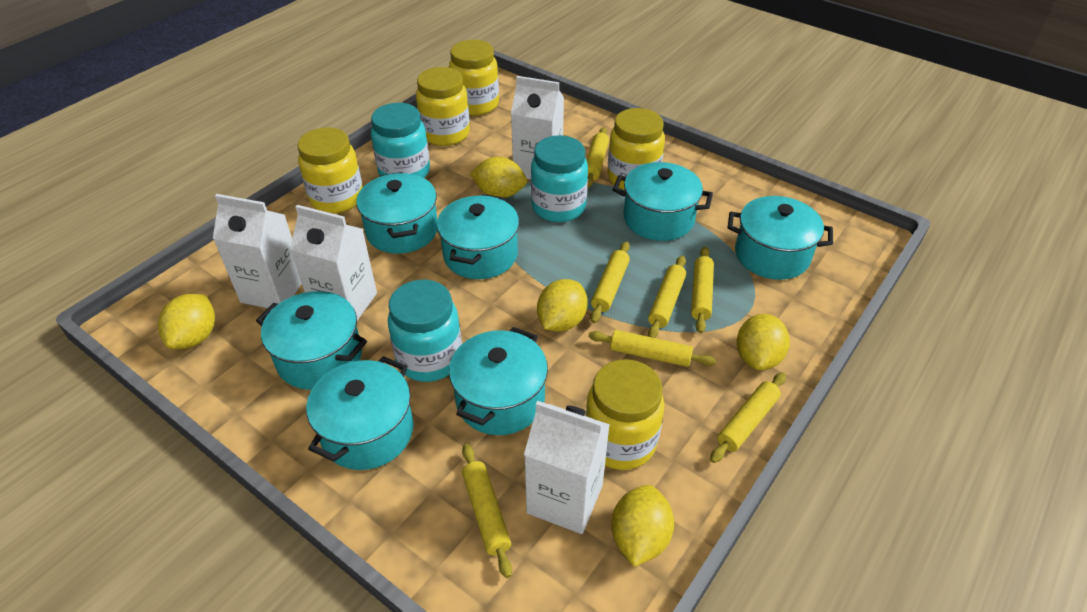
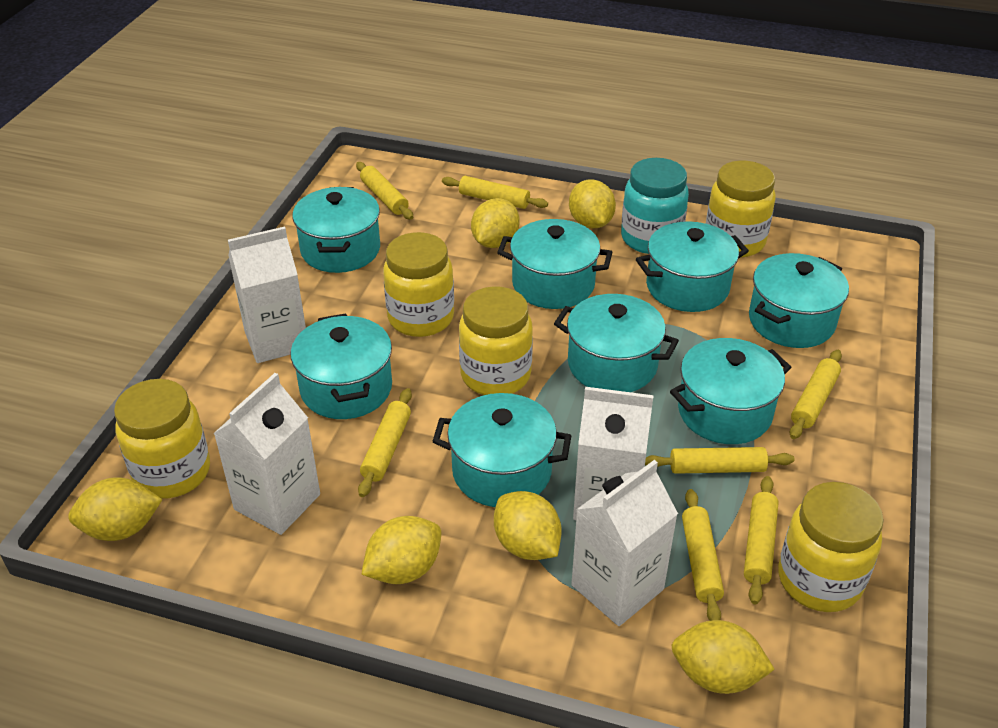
turquoise jar: 3 -> 1
turquoise pot: 7 -> 8
yellow lemon: 5 -> 6

